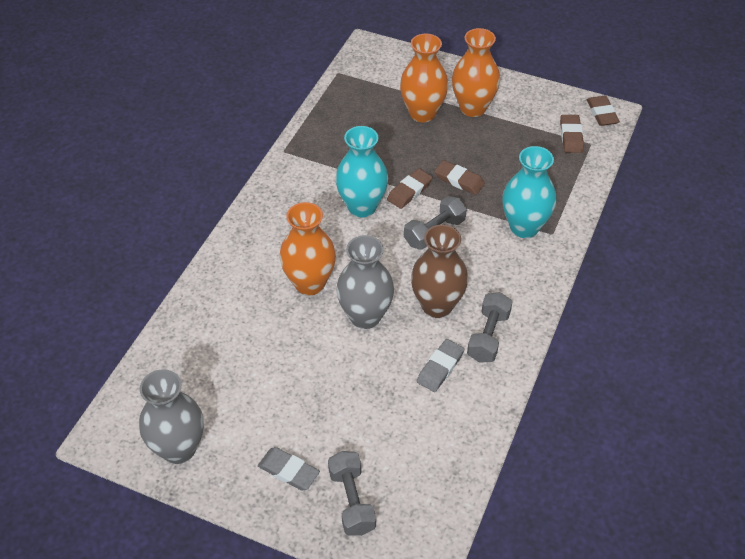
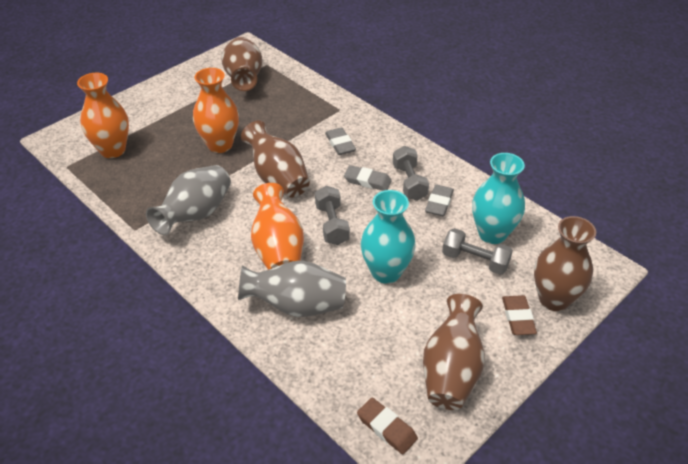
brown eraser: 4 -> 2
brown vase: 1 -> 4
grey eraser: 2 -> 3

